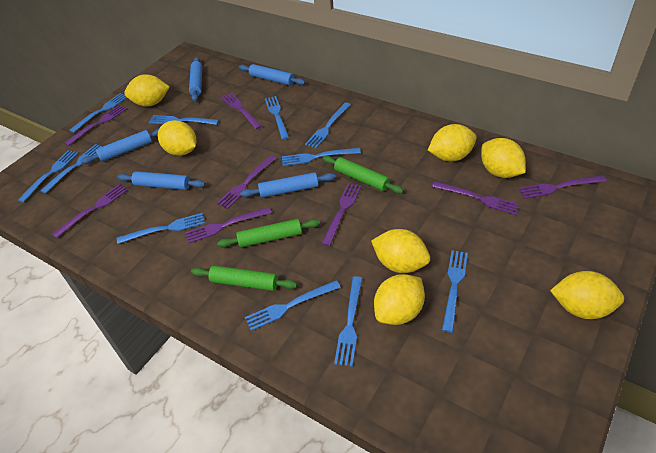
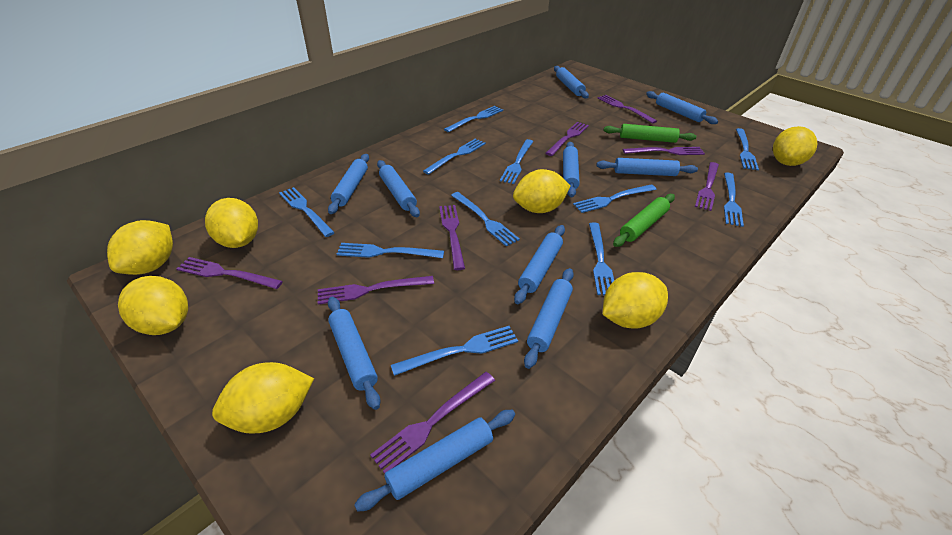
blue rolling pin: 5 -> 10
green rolling pin: 3 -> 2

